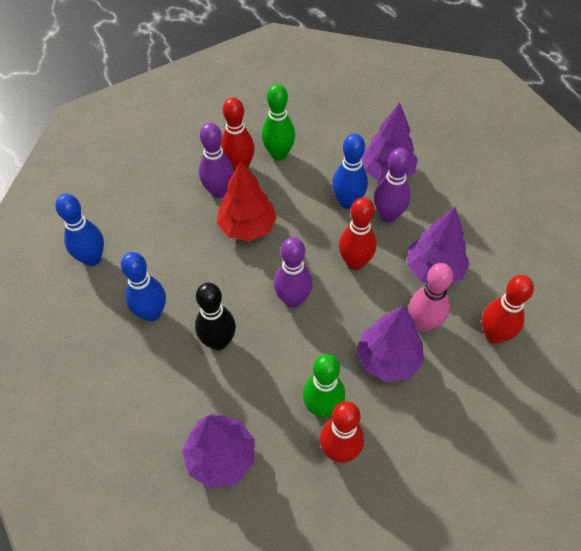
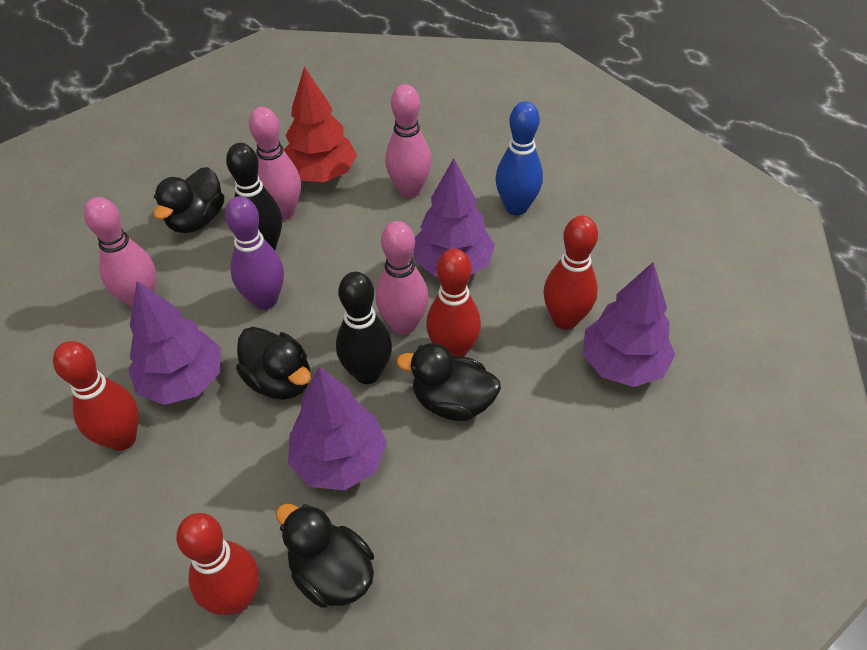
black bowling pin: 1 -> 2
black duck: 0 -> 4
blue bowling pin: 3 -> 1
green bowling pin: 2 -> 0
pink bowling pin: 1 -> 4
purple bowling pin: 3 -> 1

